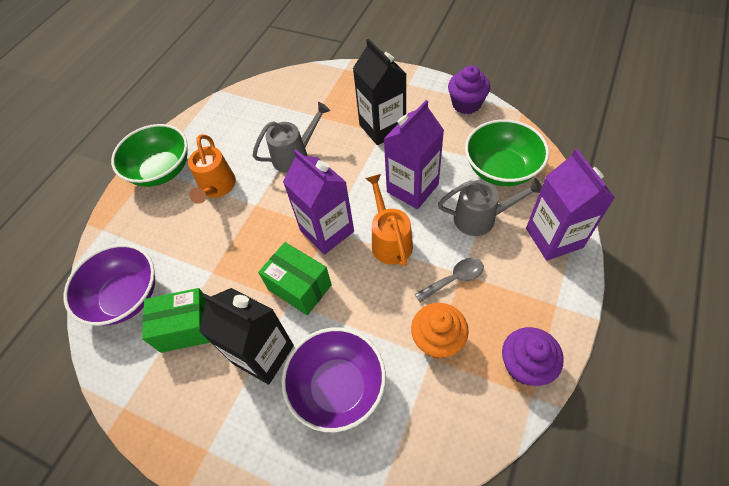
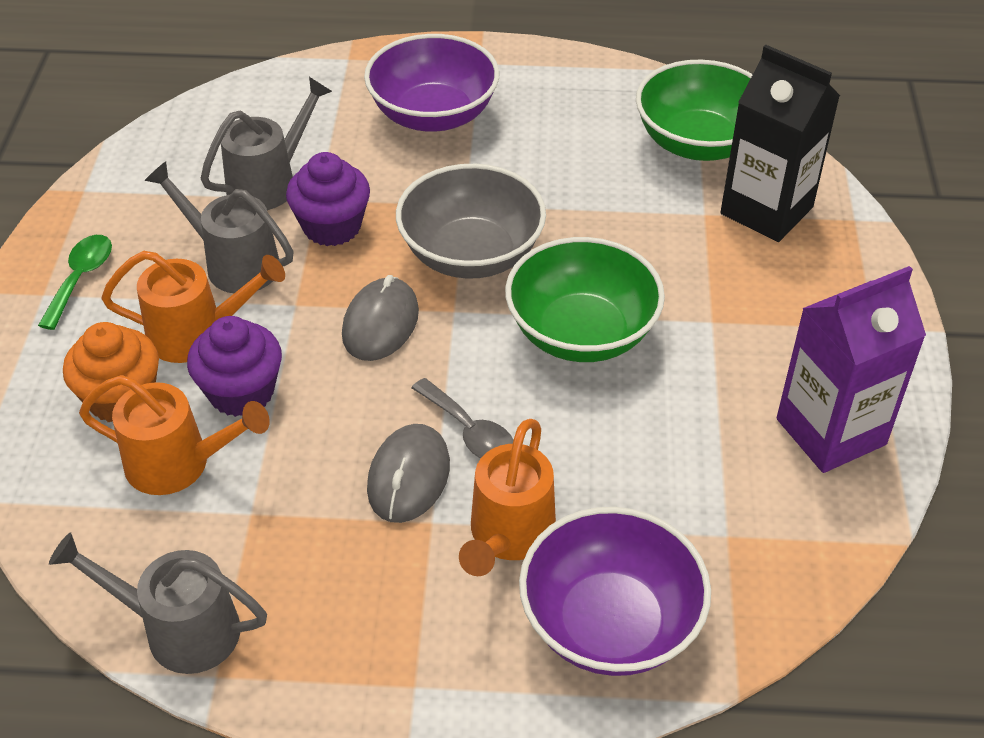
black carton: 2 -> 1
green box: 2 -> 0
green spoon: 0 -> 1
grey bowl: 0 -> 1
grey mouse: 0 -> 2
grey watering can: 2 -> 3
orange watering can: 2 -> 3
purple carton: 3 -> 1

